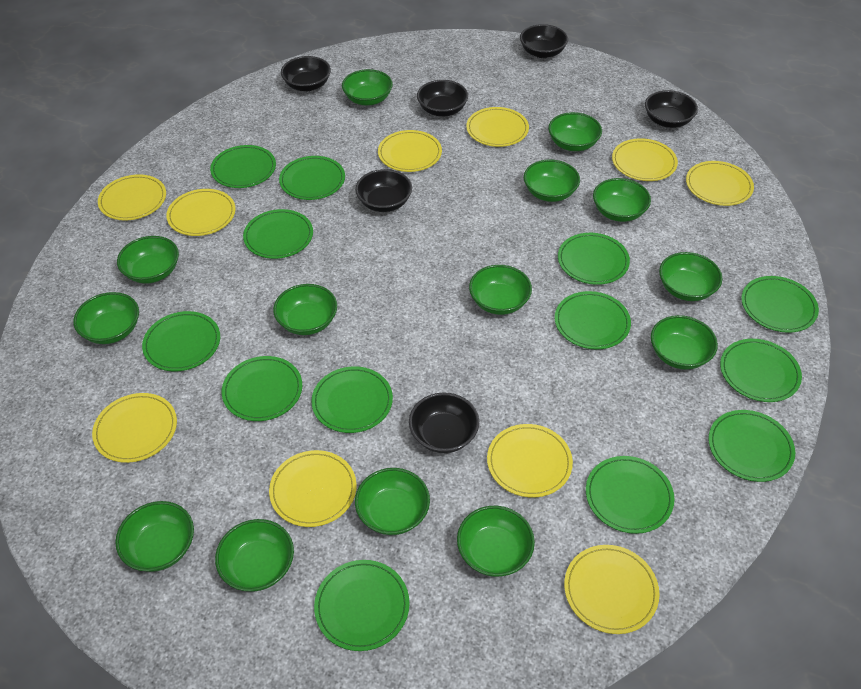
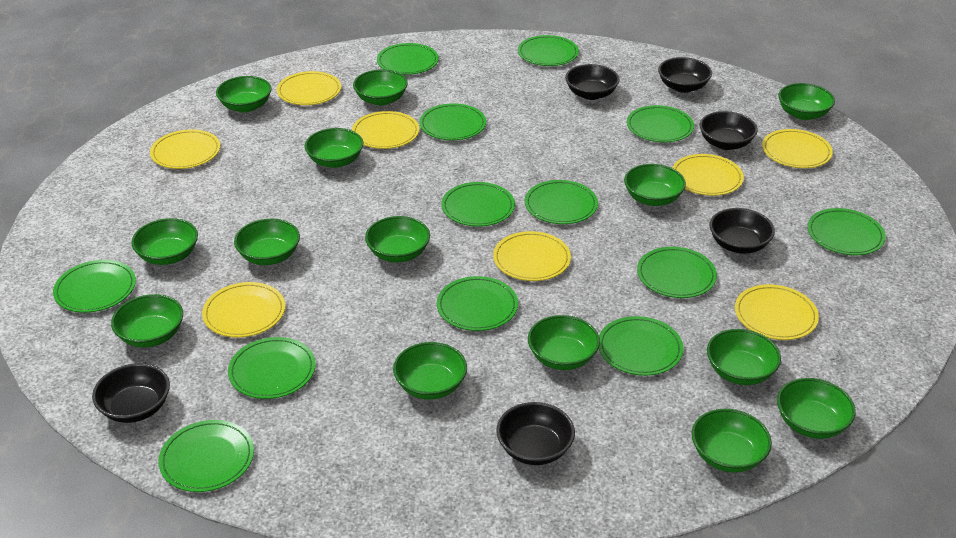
yellow plate: 10 -> 8

